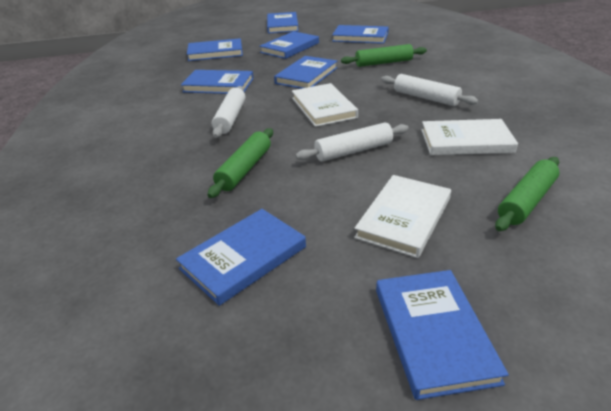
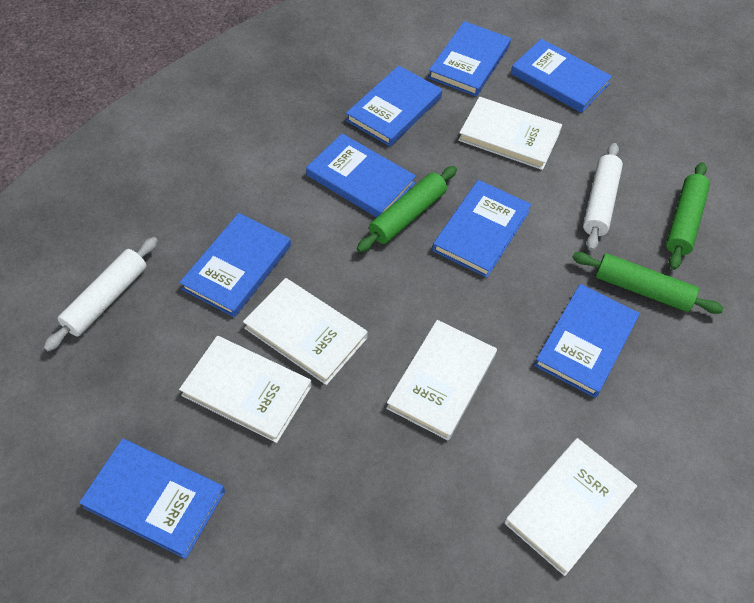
white book: 3 -> 5
white rolling pin: 3 -> 2

